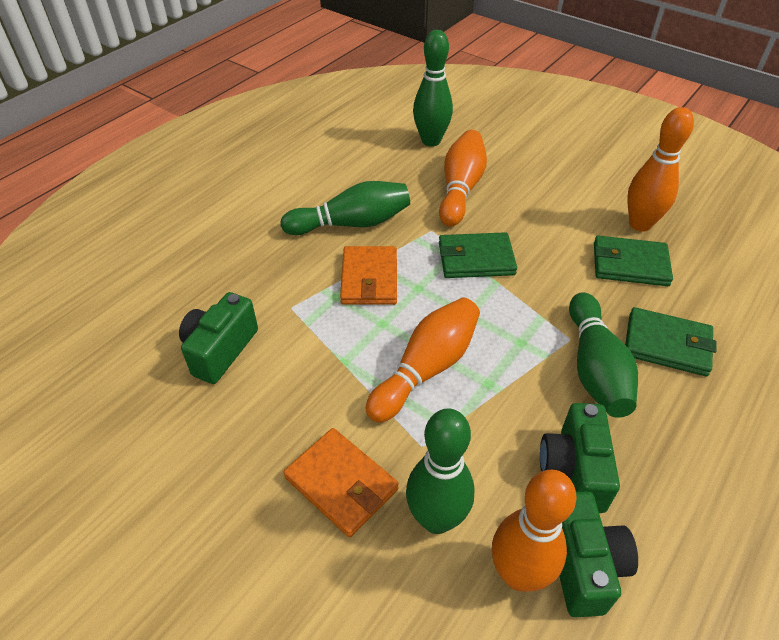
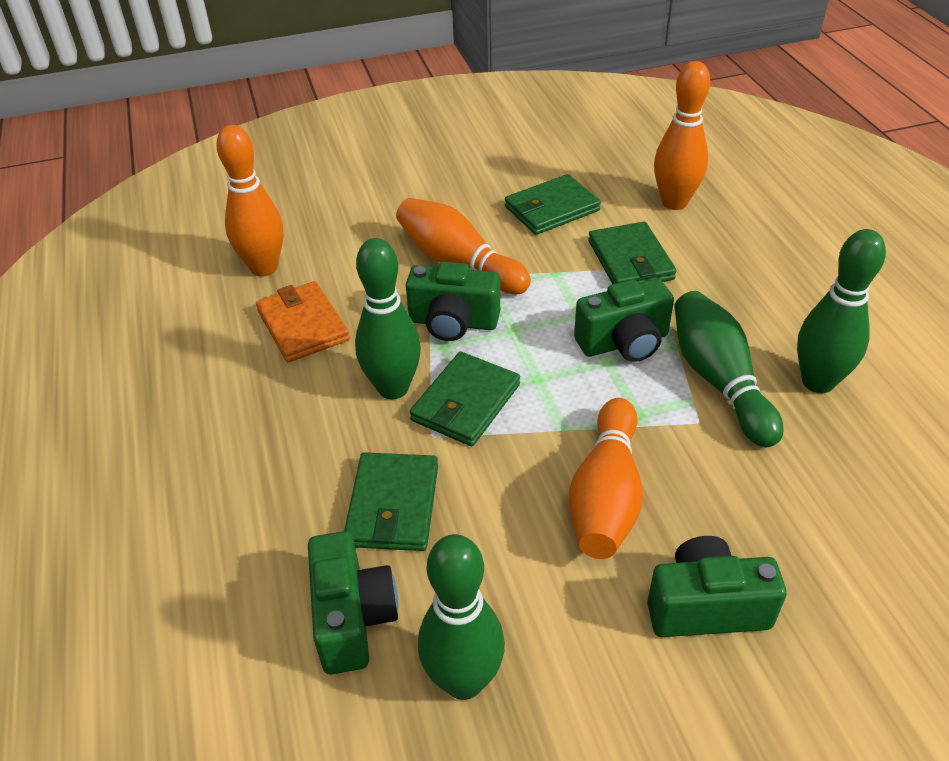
green camera: 3 -> 4
green wallet: 3 -> 4
orange wallet: 2 -> 1

